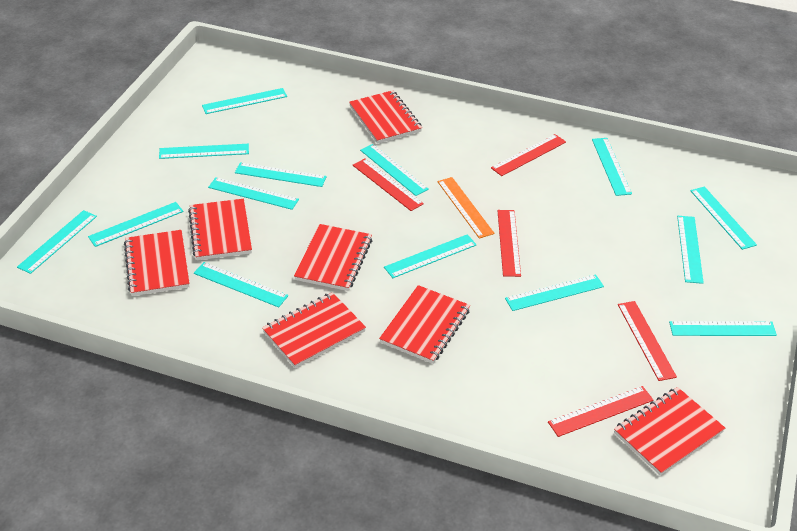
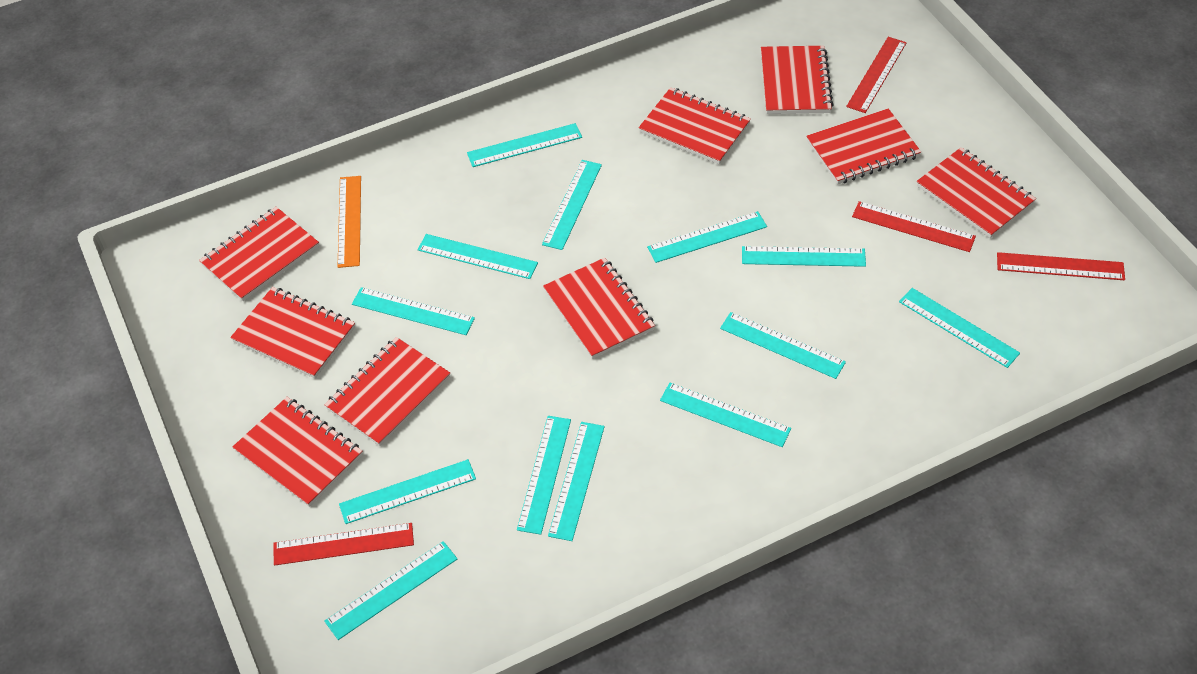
red notebook: 7 -> 9
red ruler: 5 -> 4
turquoise ruler: 14 -> 13

